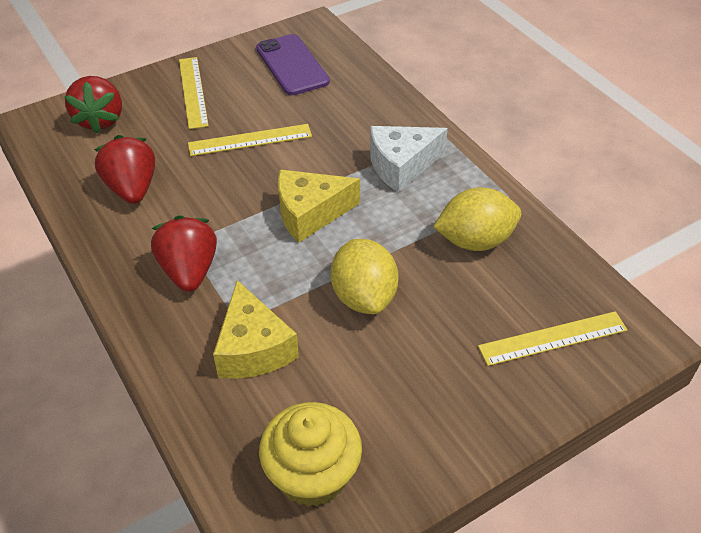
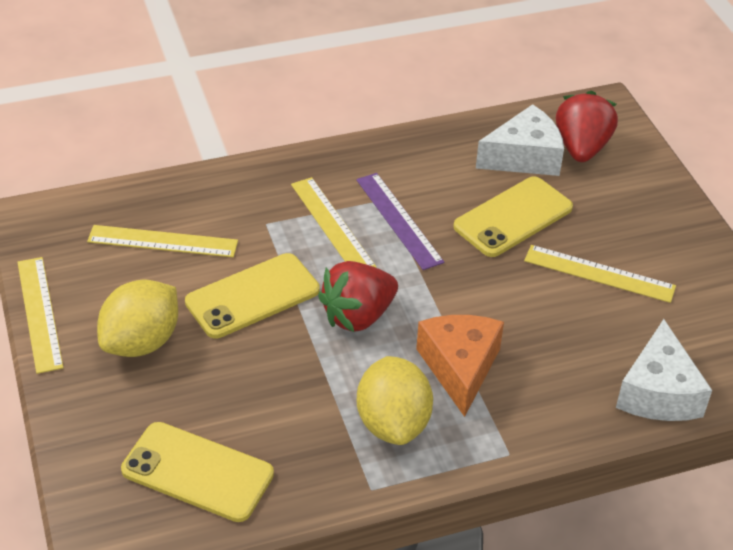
orange cheese: 0 -> 1
purple phone: 1 -> 0
purple ruler: 0 -> 1
red strawberry: 3 -> 2
white cheese: 1 -> 2
yellow cheese: 2 -> 0
yellow cupcake: 1 -> 0
yellow phone: 0 -> 3
yellow ruler: 3 -> 4

